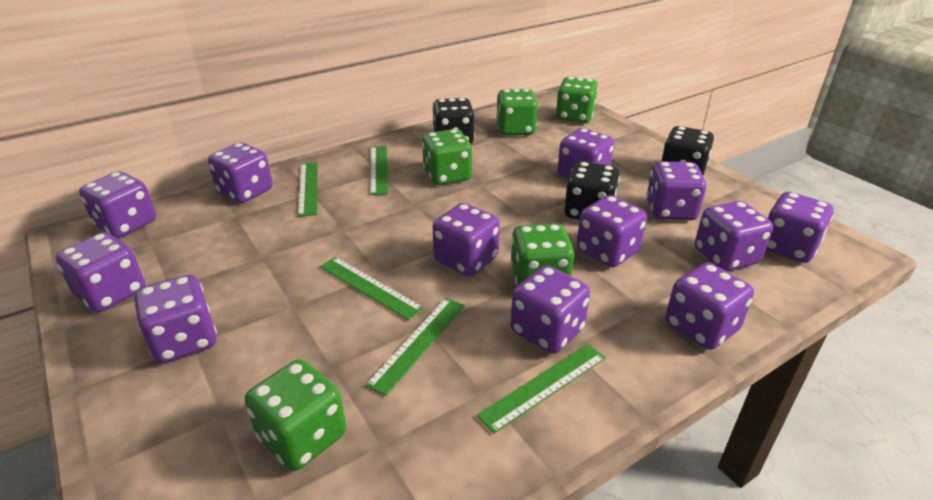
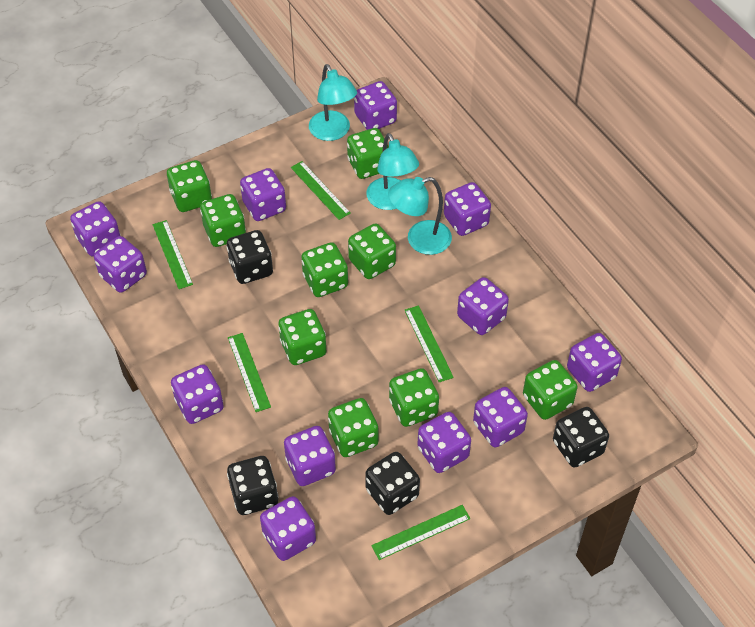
black dice: 3 -> 4
green dice: 5 -> 9
turquoise lamp: 0 -> 3

